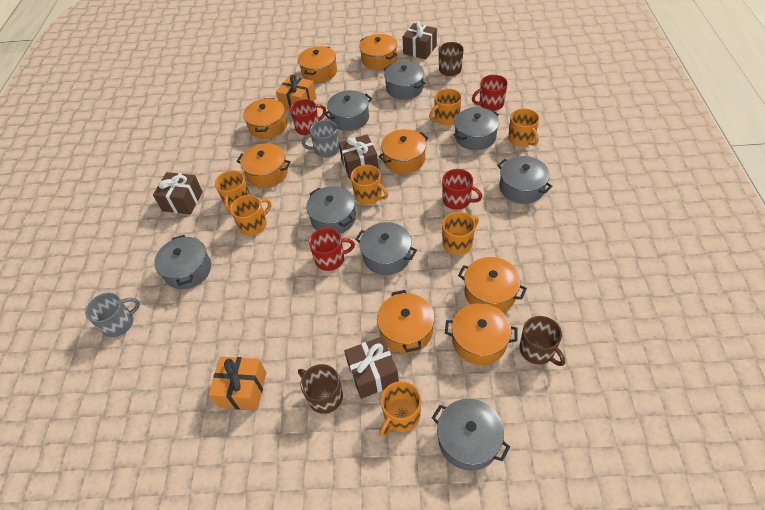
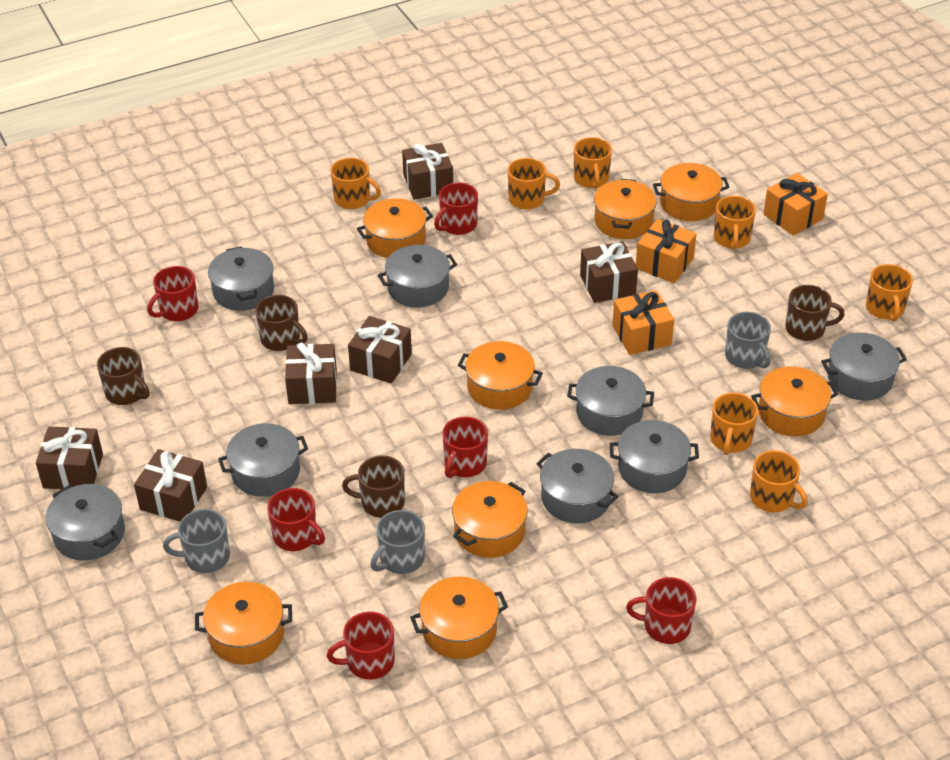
brown gift: 4 -> 6
brown mug: 3 -> 4
grey mug: 2 -> 3
orange gift: 2 -> 3
red mug: 4 -> 6

